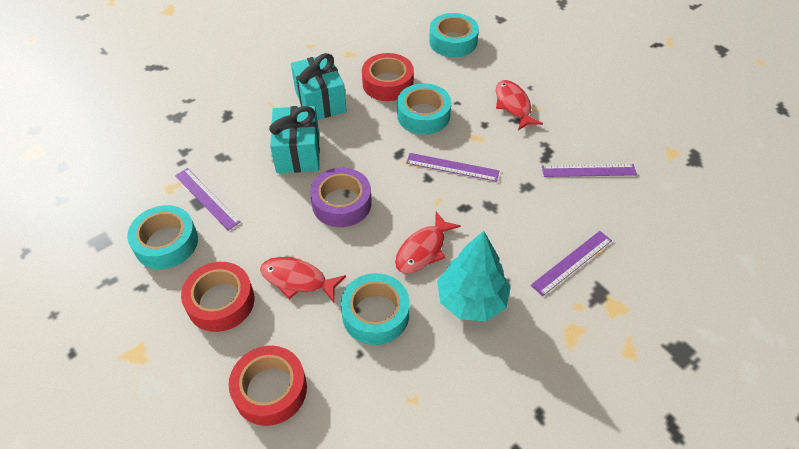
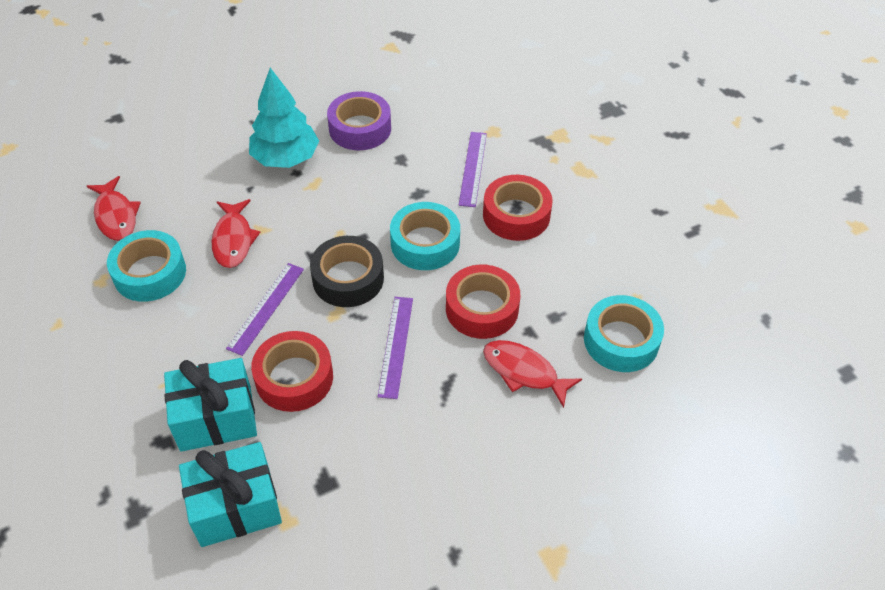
black tape: 0 -> 1
purple ruler: 4 -> 3
turquoise tape: 4 -> 3

